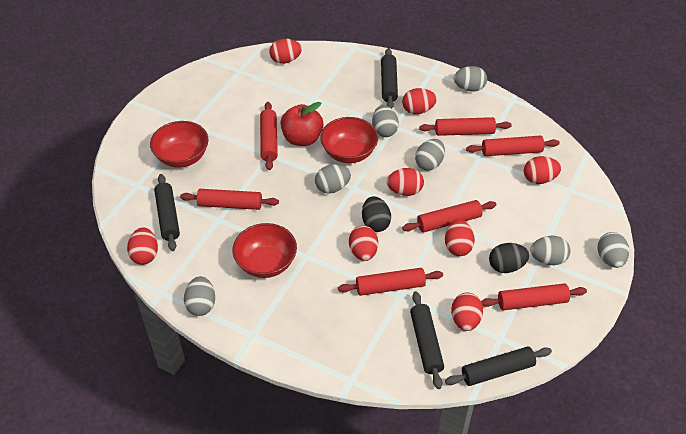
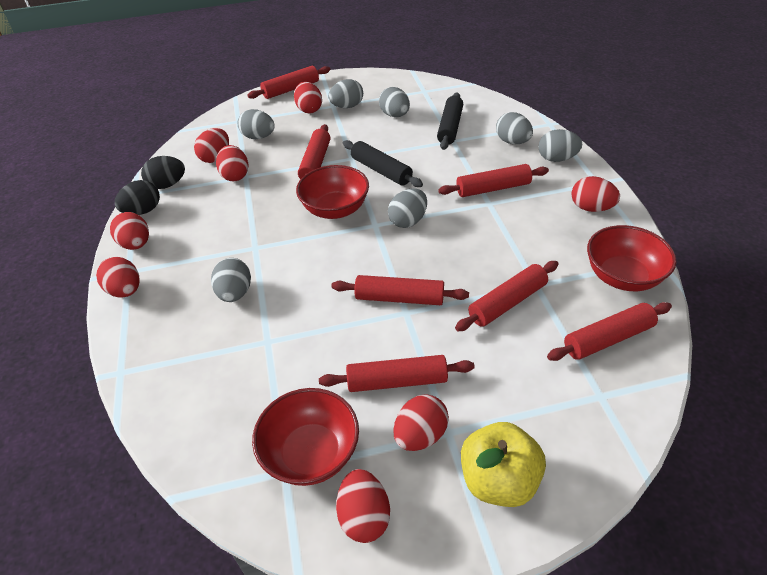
black rolling pin: 4 -> 2
red apple: 1 -> 0
yellow apple: 0 -> 1

